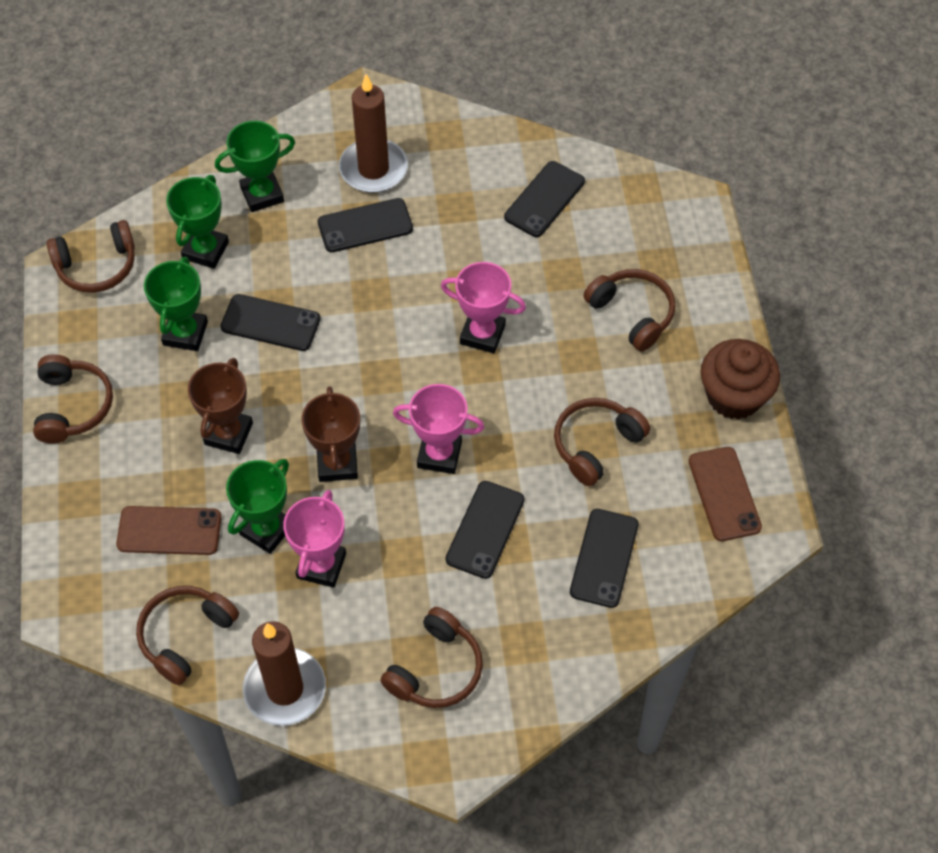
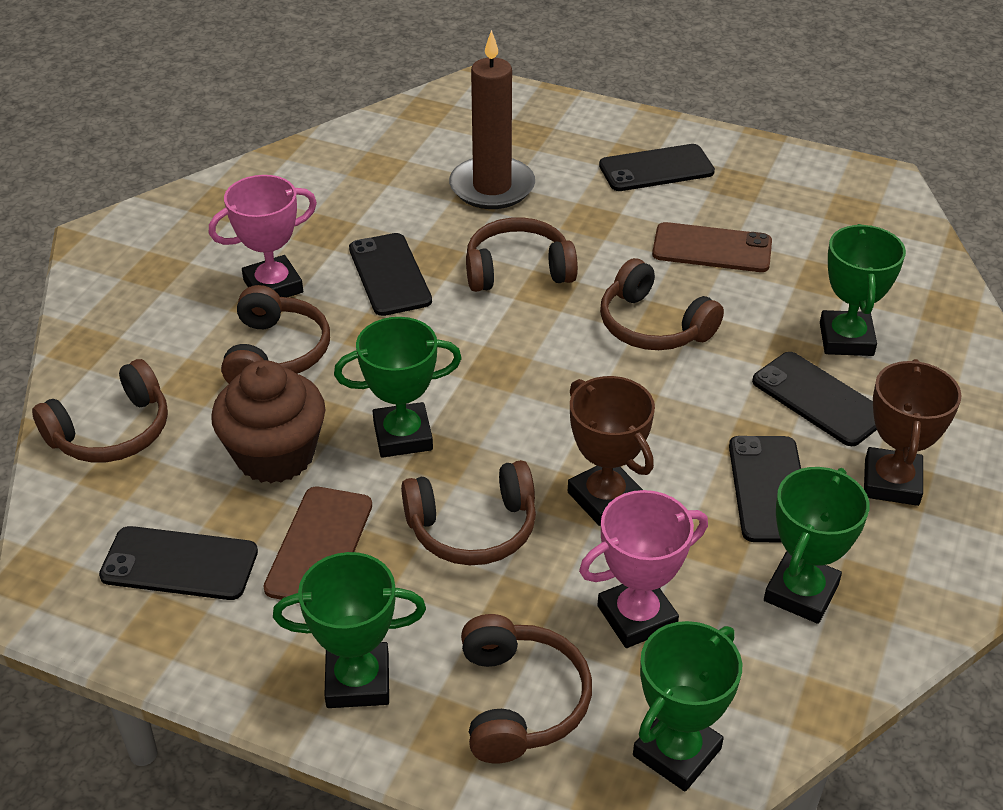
brown candle: 2 -> 1
green trophy: 4 -> 5
pink trophy: 3 -> 2

